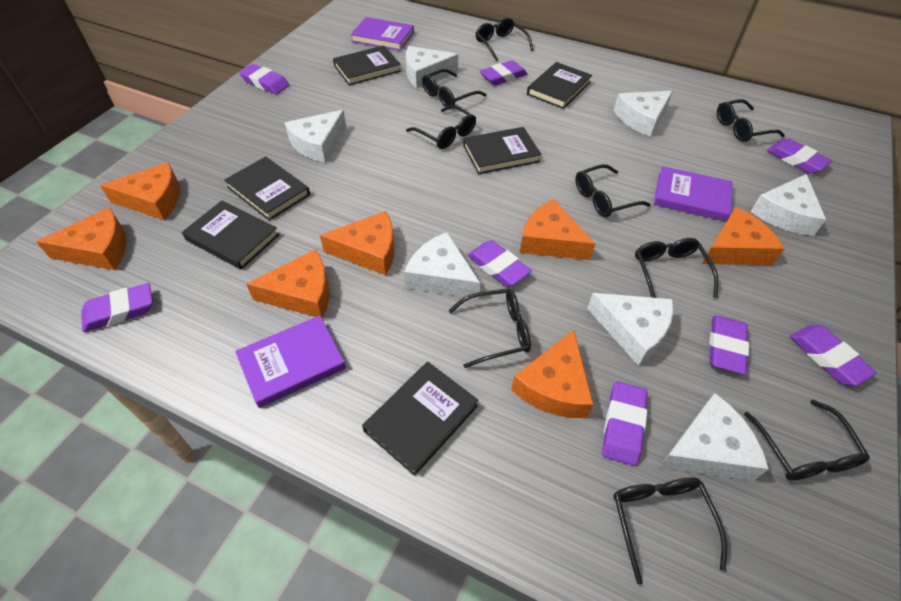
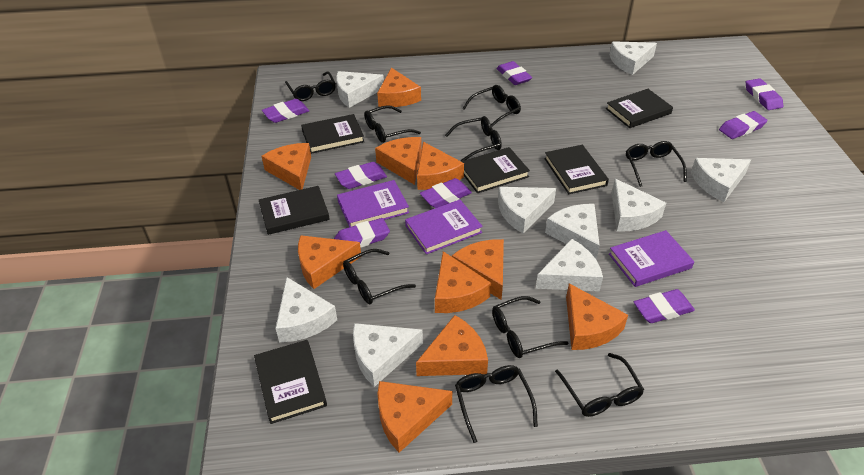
orange cheese: 7 -> 10
white cheese: 7 -> 9

